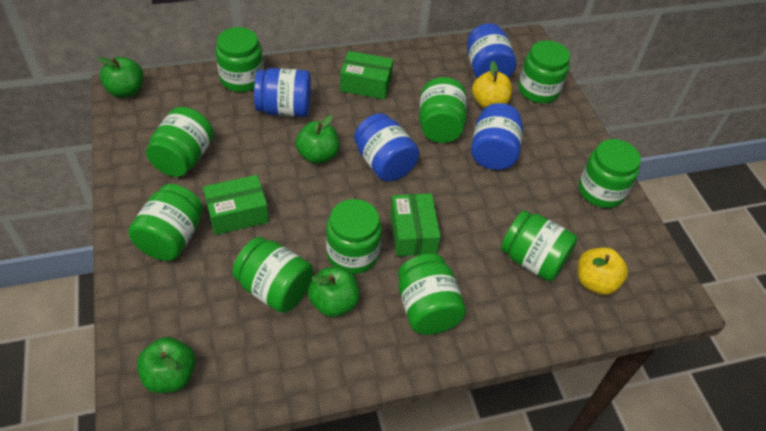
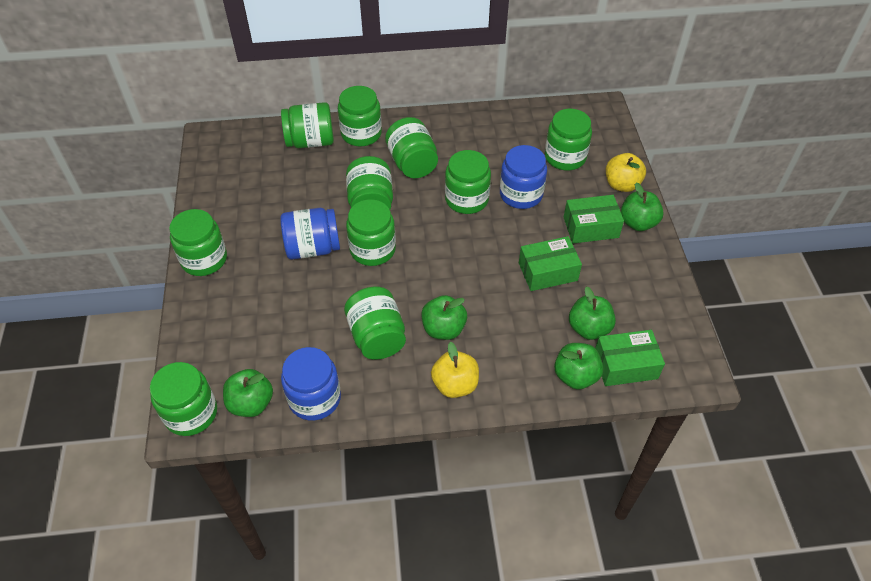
blue jar: 4 -> 3
green apple: 4 -> 5

